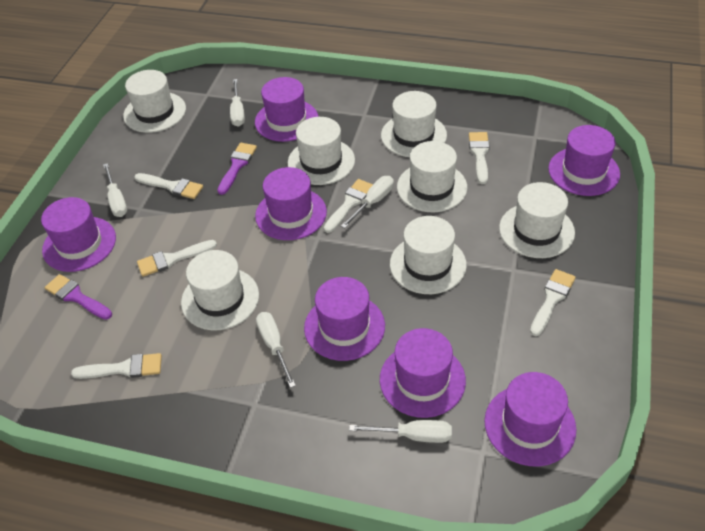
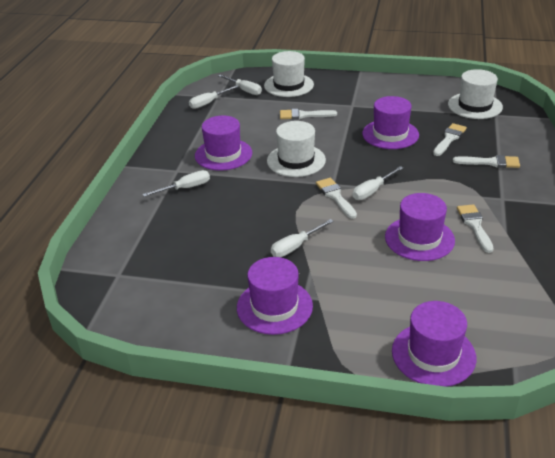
purple brush: 2 -> 0
purple hat: 7 -> 5
white brush: 6 -> 5
white hat: 7 -> 3

